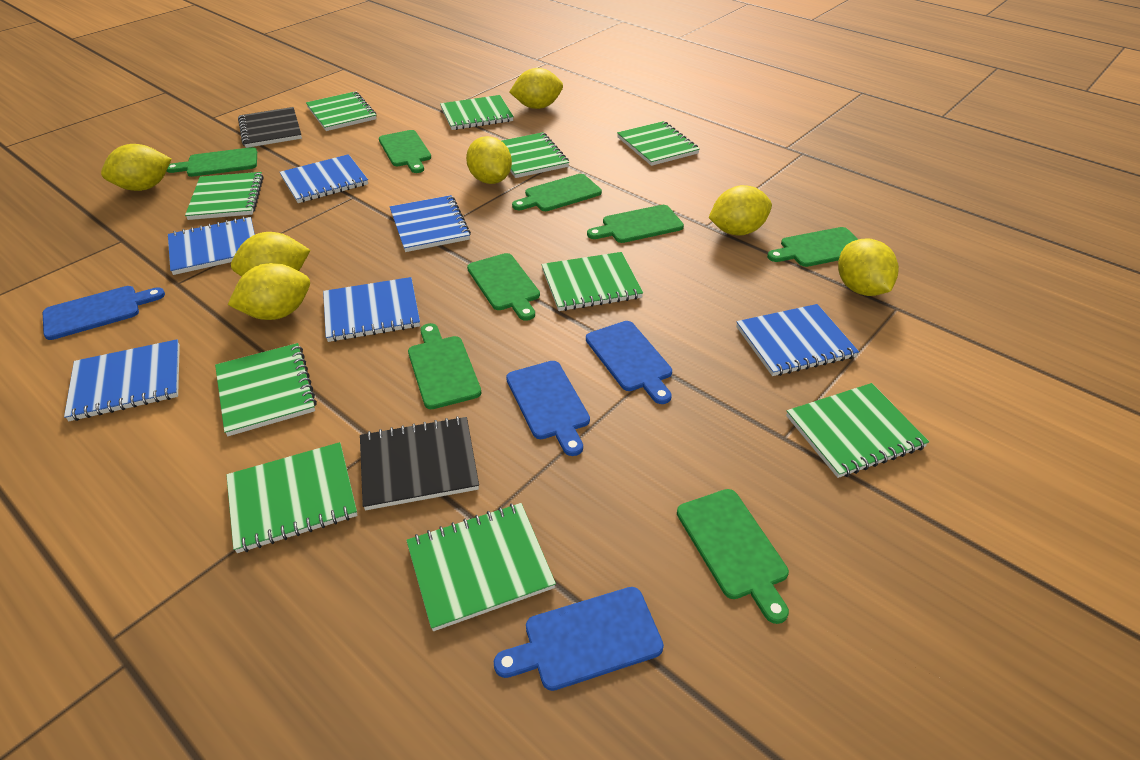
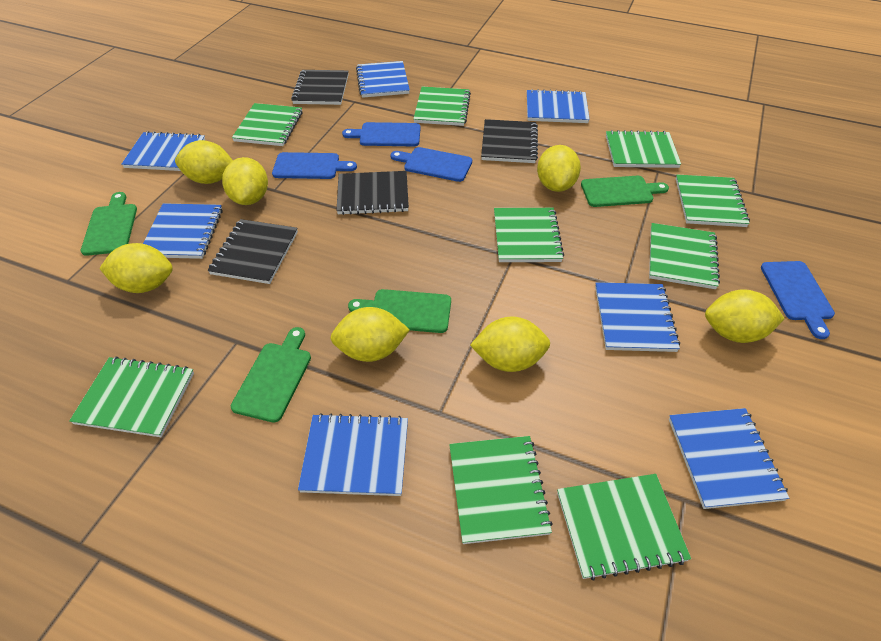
black notebook: 2 -> 4
blue notebook: 6 -> 7
green cutting board: 8 -> 4
green notebook: 10 -> 9

